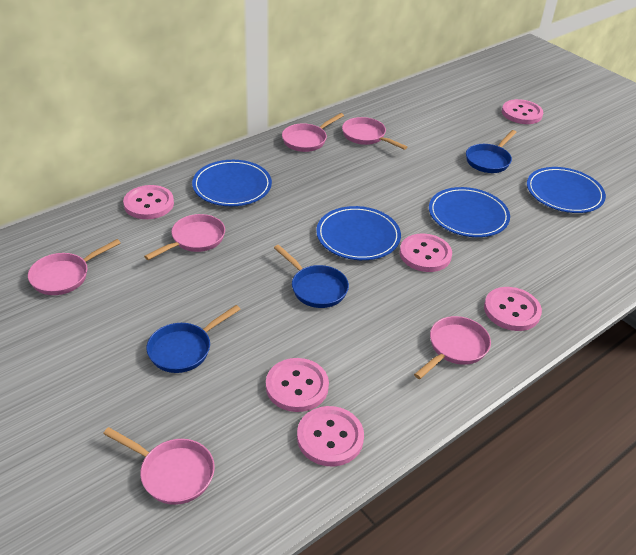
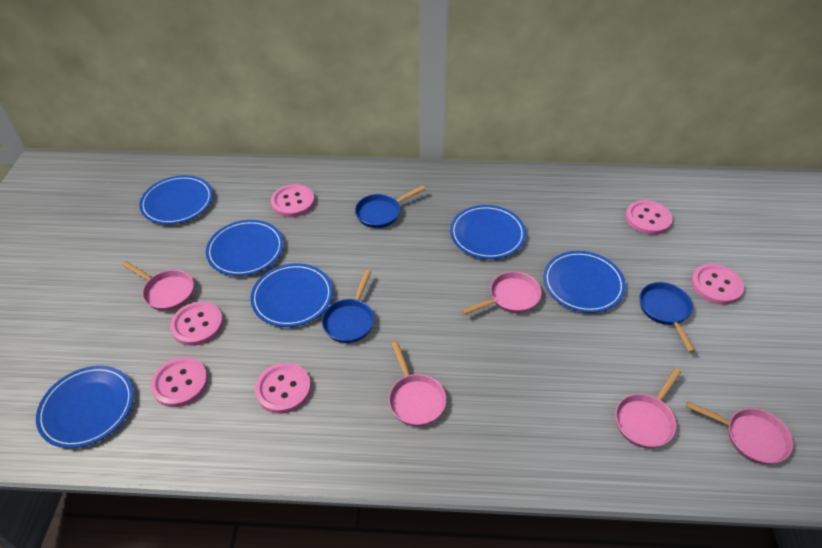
blue plate: 4 -> 6
pink pan: 6 -> 5

